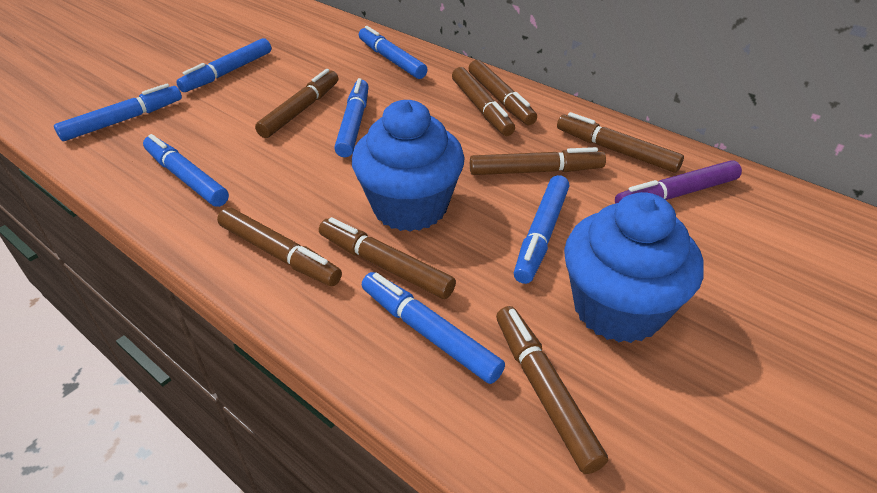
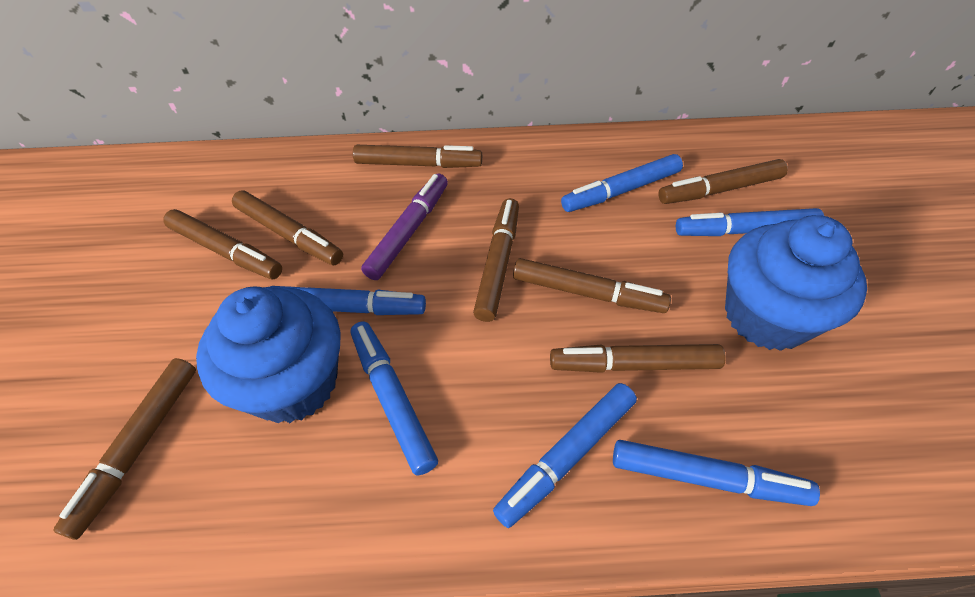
blue marker: 7 -> 6

